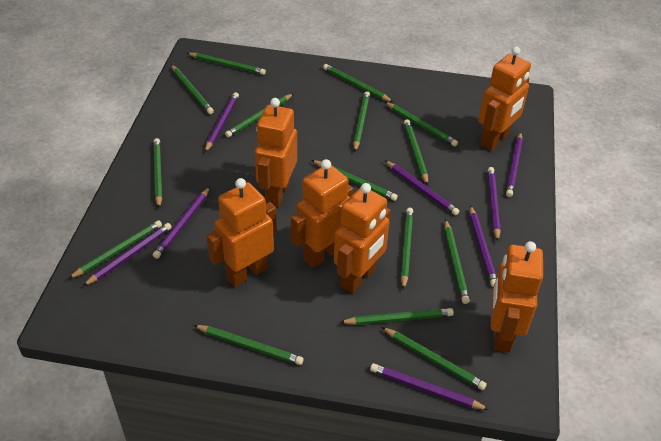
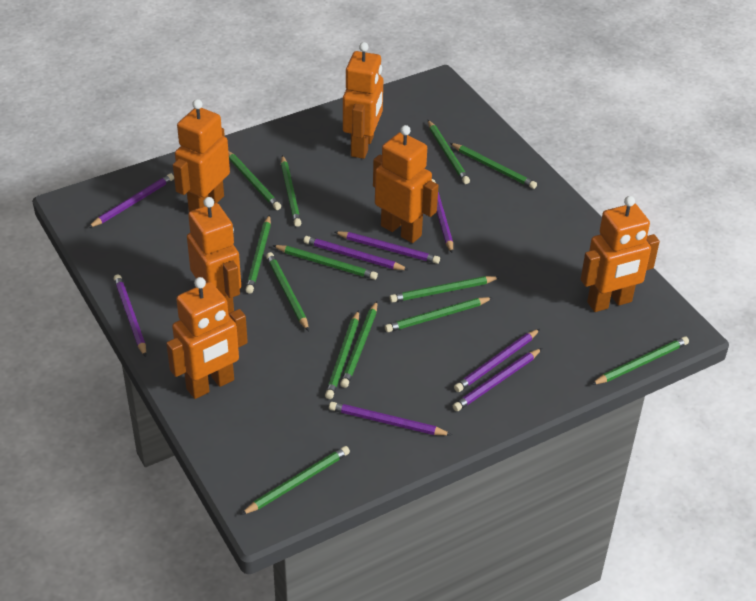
green pencil: 15 -> 13

